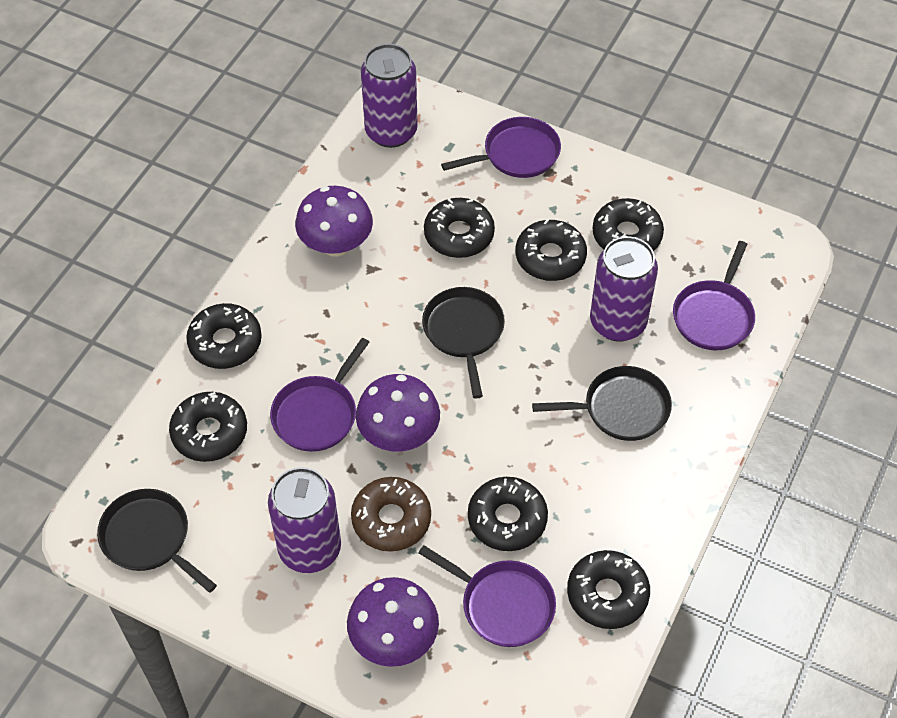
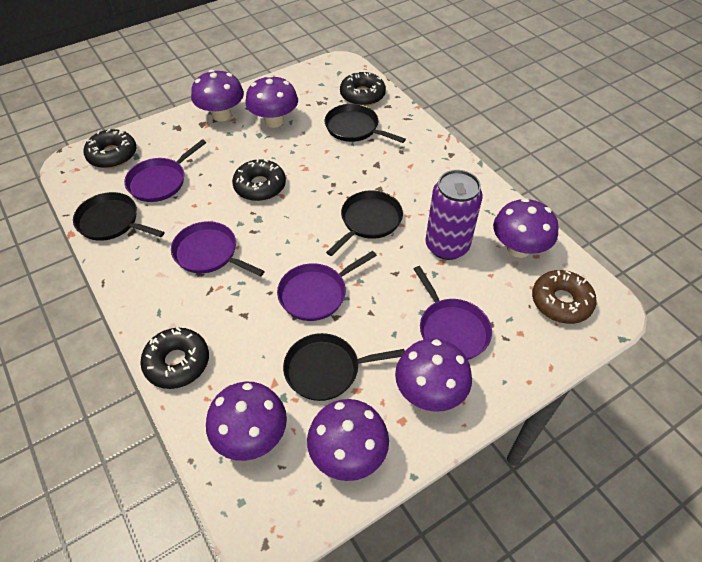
black donut: 7 -> 4
black pan: 3 -> 4
purple can: 3 -> 1
purple mushroom: 3 -> 6

